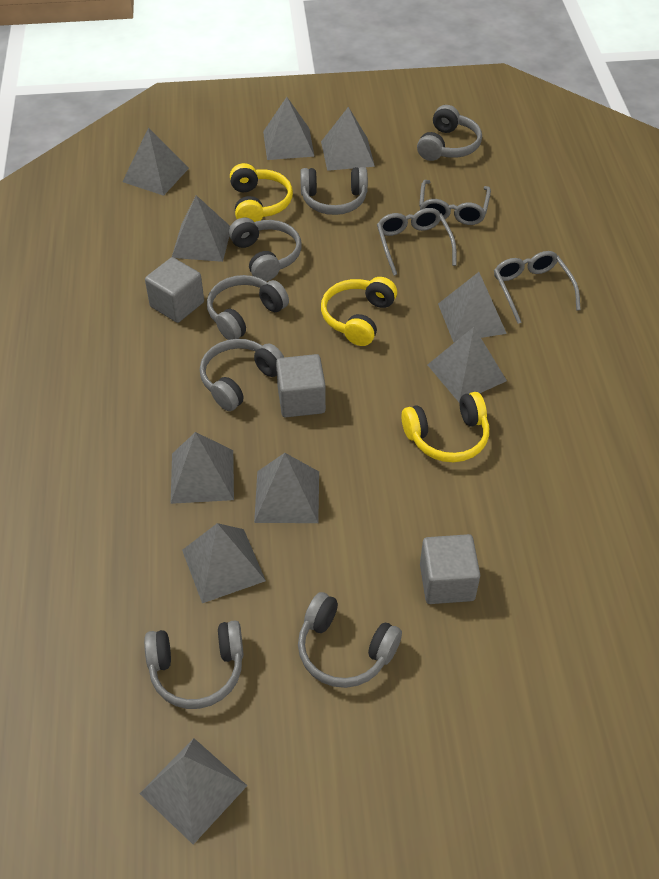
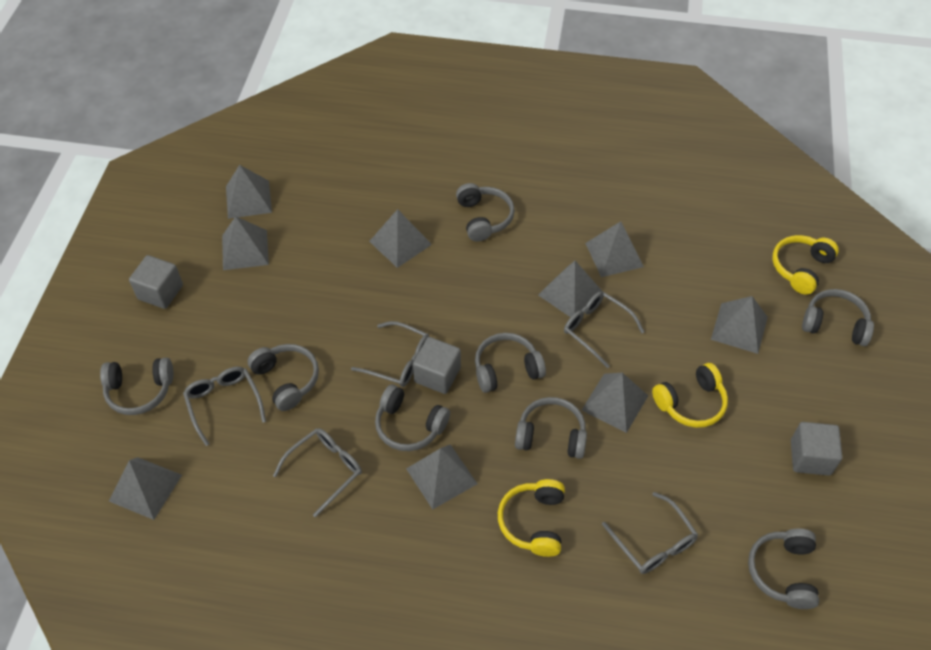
grey glasses: 3 -> 5
grey headphones: 7 -> 8
grey pyramid: 10 -> 9

